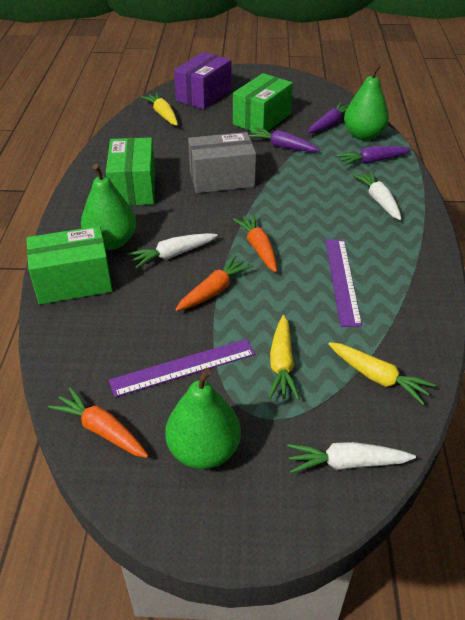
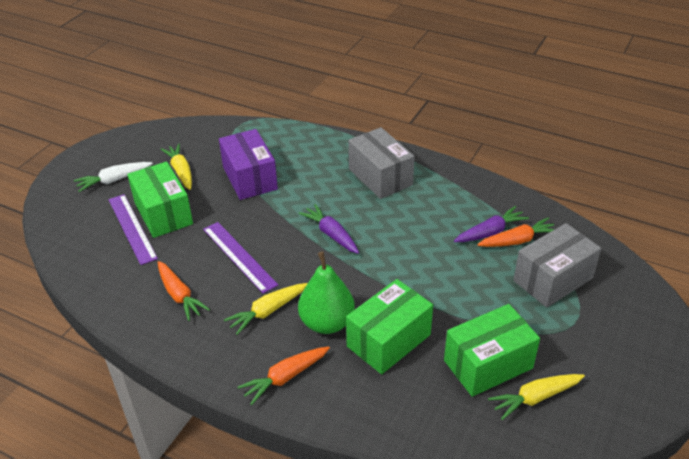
green pear: 3 -> 1
grey box: 1 -> 2
purple carrot: 3 -> 2
white carrot: 3 -> 1

